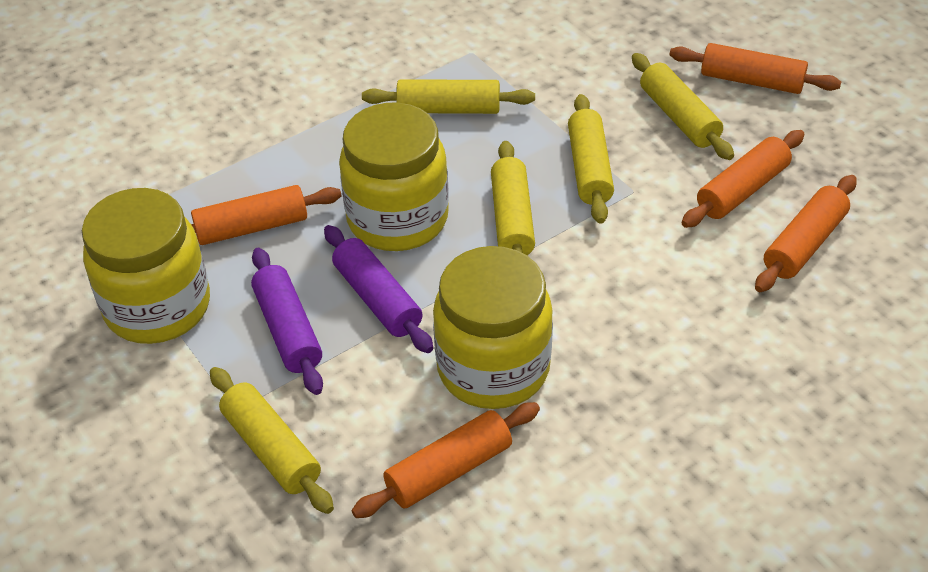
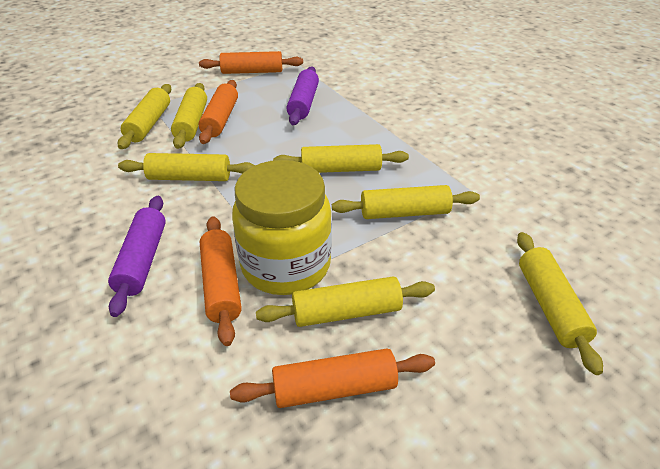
orange rolling pin: 5 -> 4
yellow jar: 3 -> 1
yellow rolling pin: 5 -> 7

